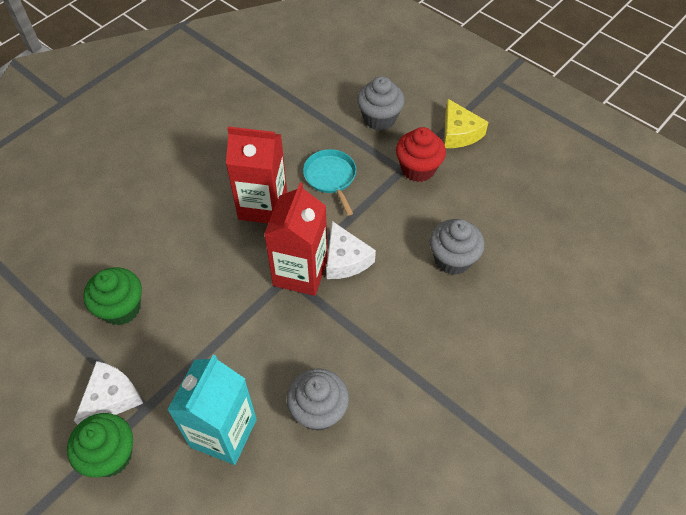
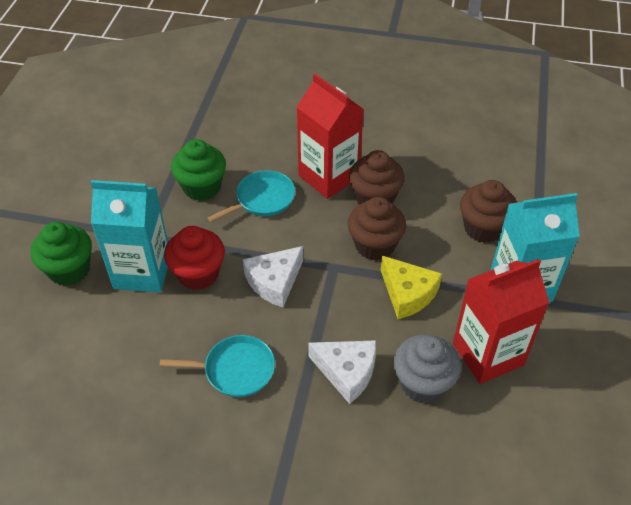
brown cupcake: 0 -> 3
grey cupcake: 3 -> 1
turquoise carton: 1 -> 2
turquoise pan: 1 -> 2

